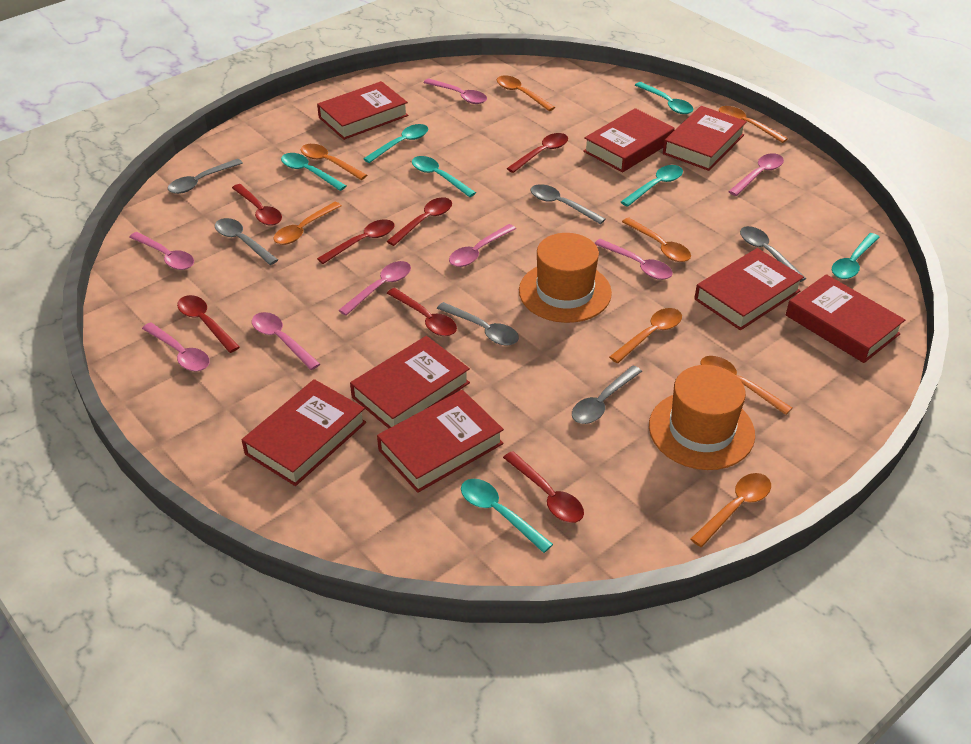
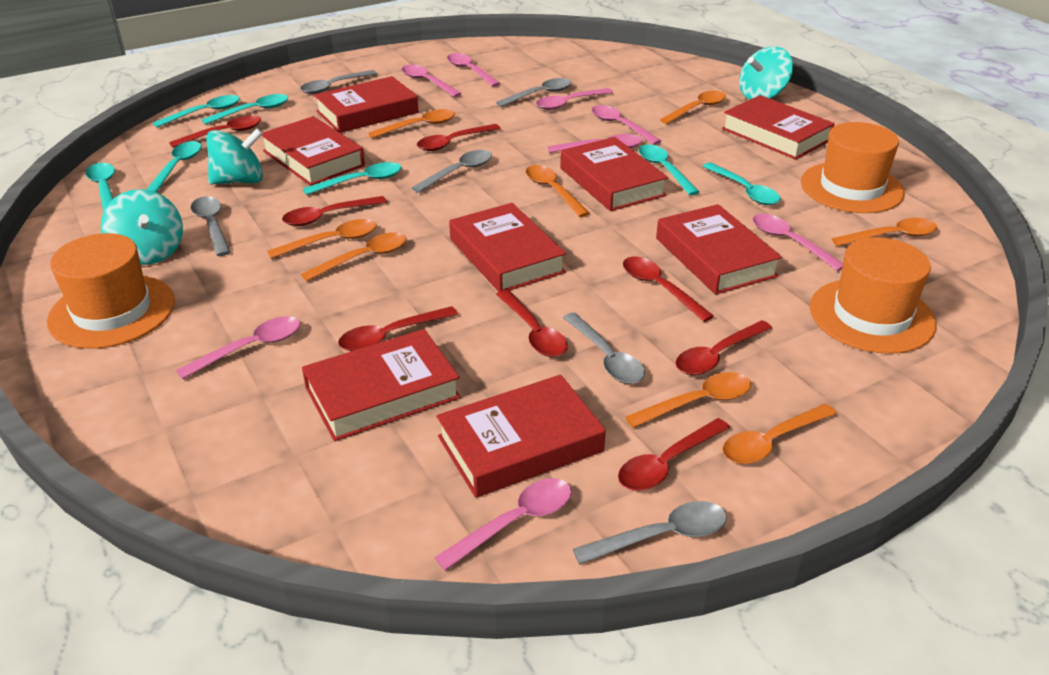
orange hat: 2 -> 3
red spoon: 7 -> 8
turquoise spinning top: 0 -> 3

